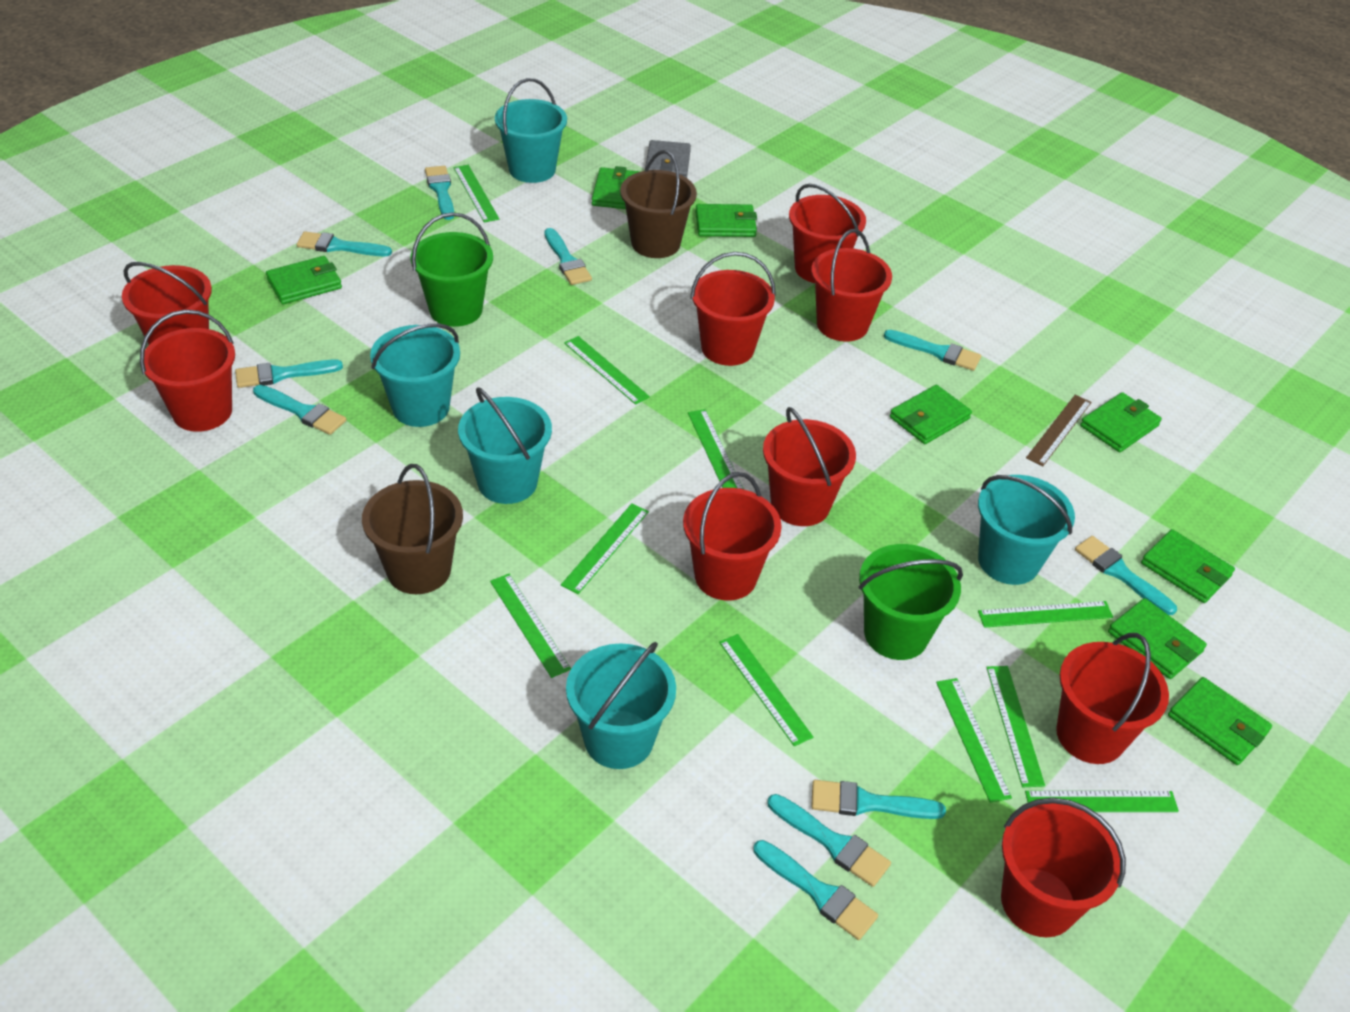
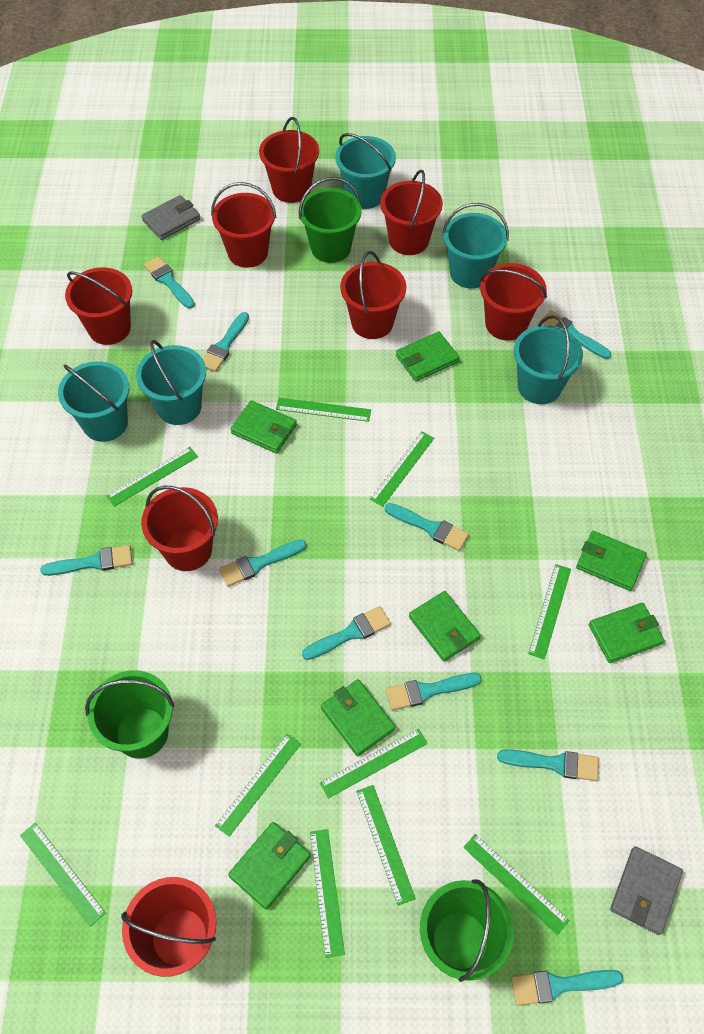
brown bucket: 2 -> 0
brown ruler: 1 -> 0
green bucket: 2 -> 3
green wallet: 8 -> 7
grey wallet: 1 -> 2
red bucket: 9 -> 8

